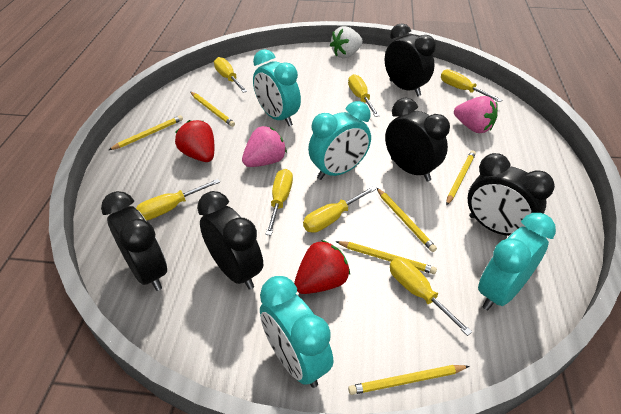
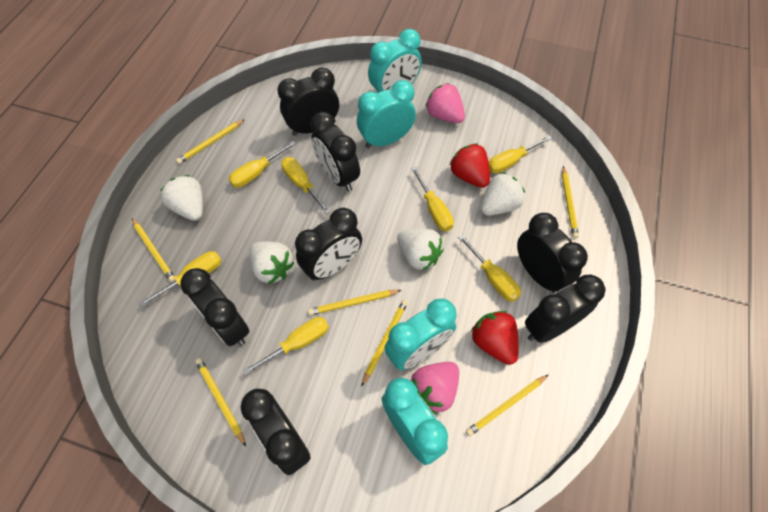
black clock: 5 -> 7
white strawberry: 1 -> 4
yellow pencil: 6 -> 7

